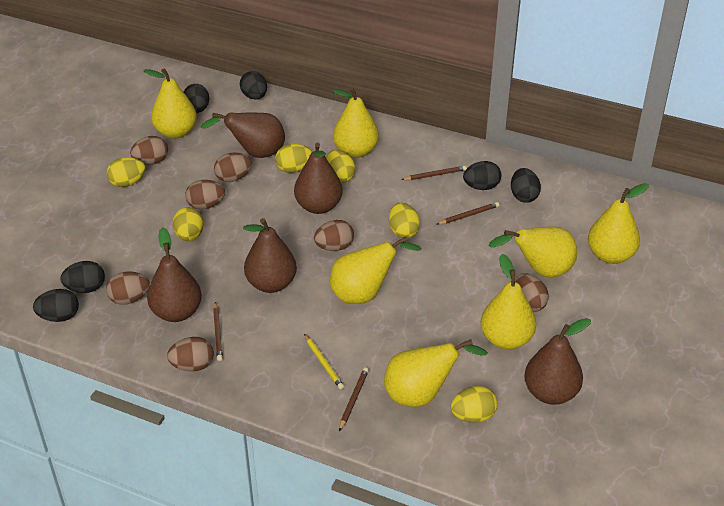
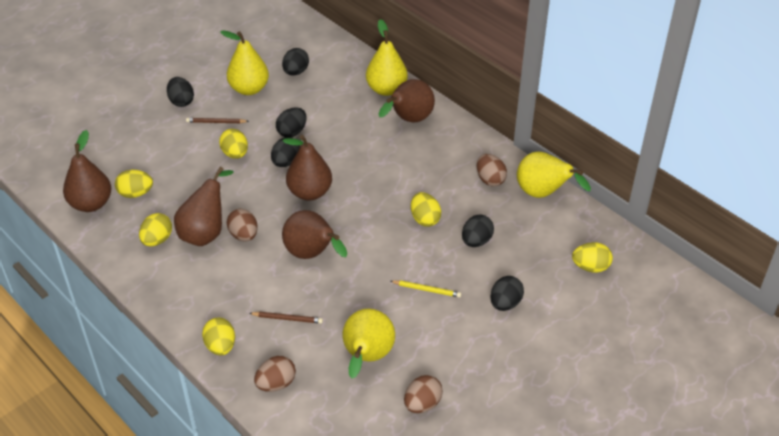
brown egg: 7 -> 4
brown pencil: 4 -> 2
yellow pear: 7 -> 4

